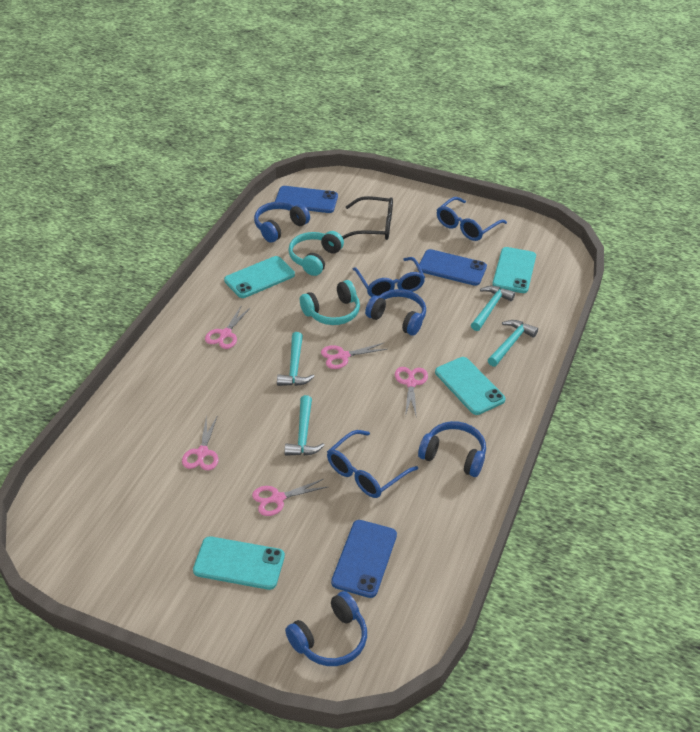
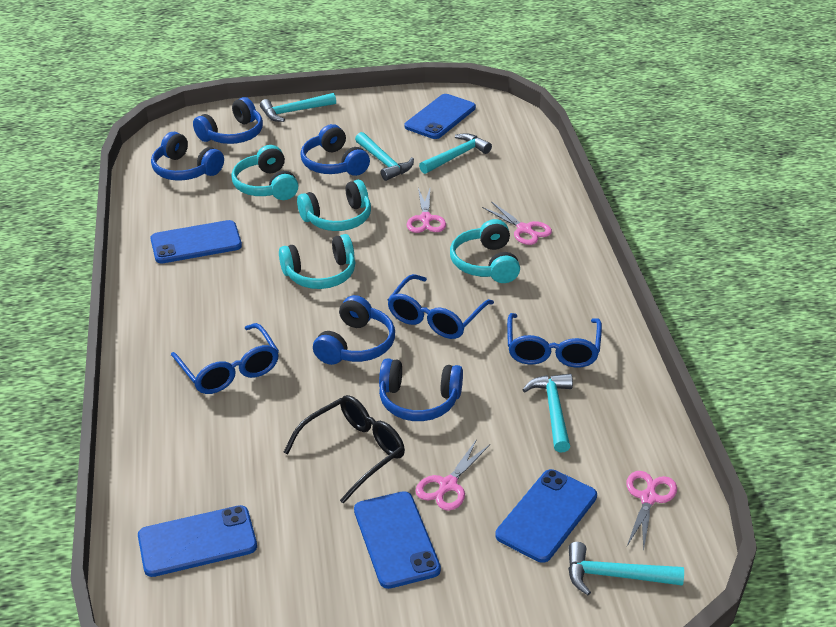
blue headphones: 4 -> 5
blue phone: 3 -> 5
pink scissors: 5 -> 4
turquoise hammer: 4 -> 5
turquoise headphones: 2 -> 4
turquoise phone: 4 -> 0

